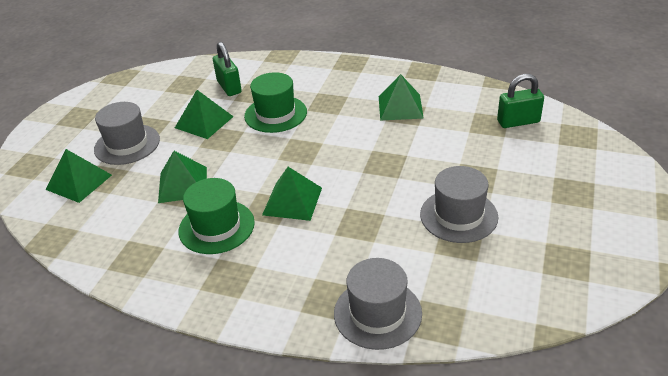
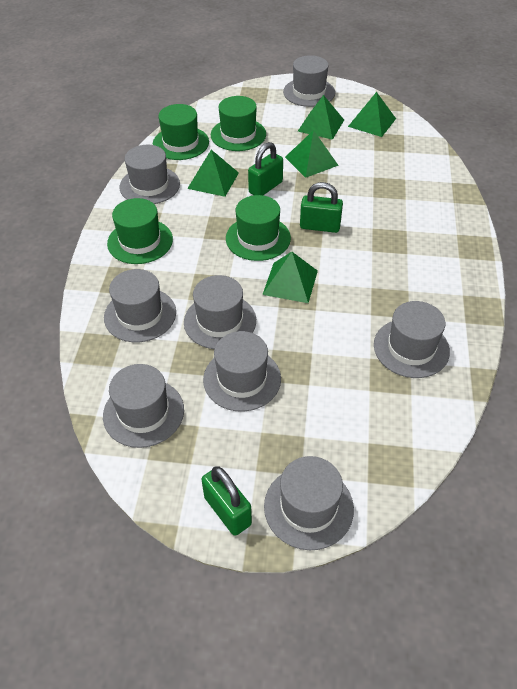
green hat: 2 -> 4
green padlock: 2 -> 3
grey hat: 3 -> 8

